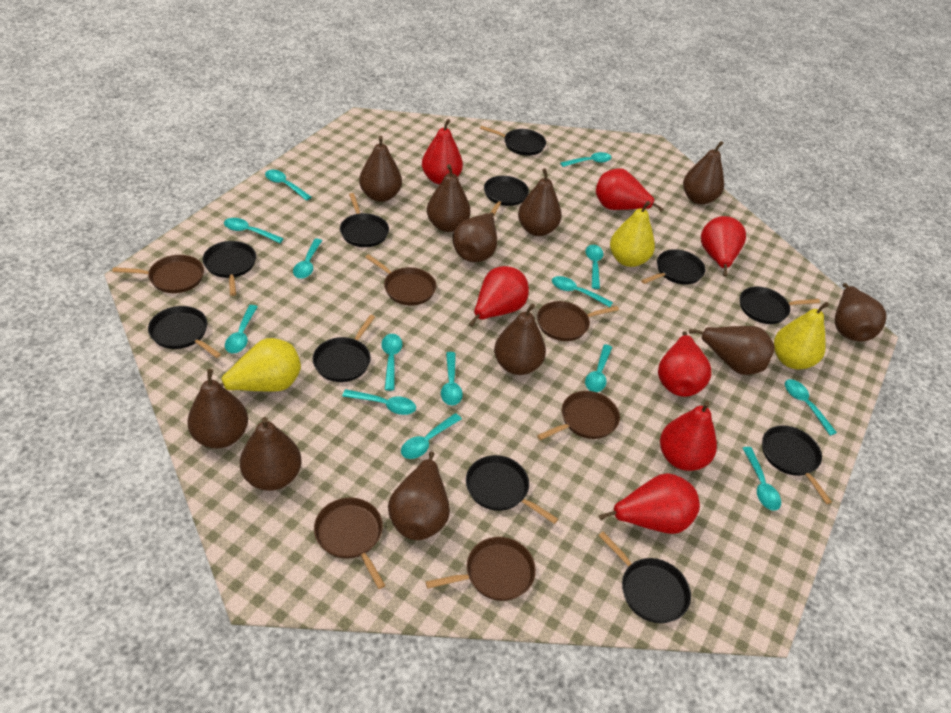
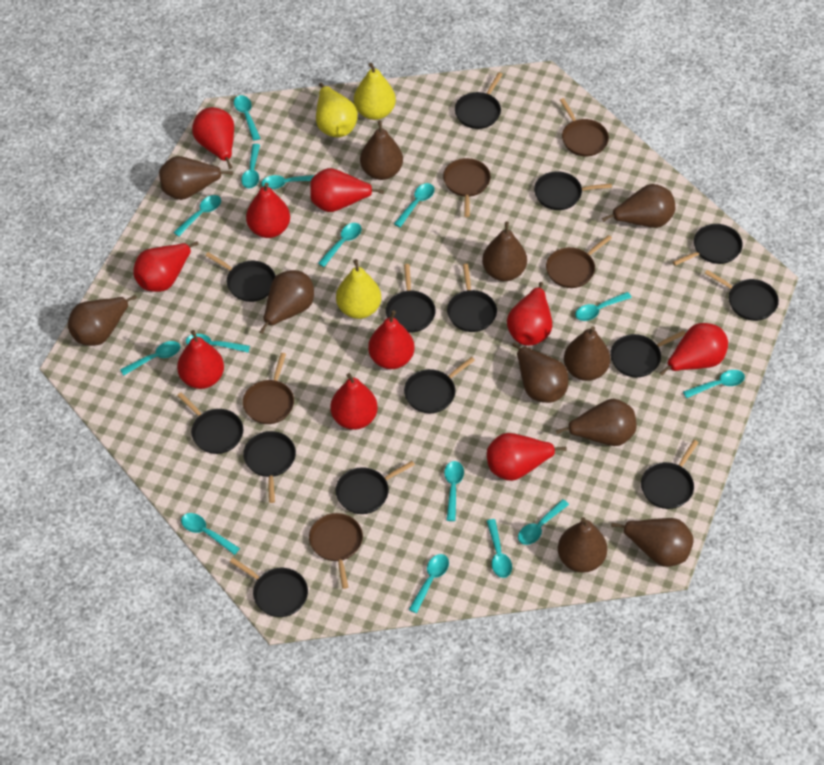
black pan: 11 -> 14
brown pan: 6 -> 5
red pear: 7 -> 10
turquoise spoon: 14 -> 15

